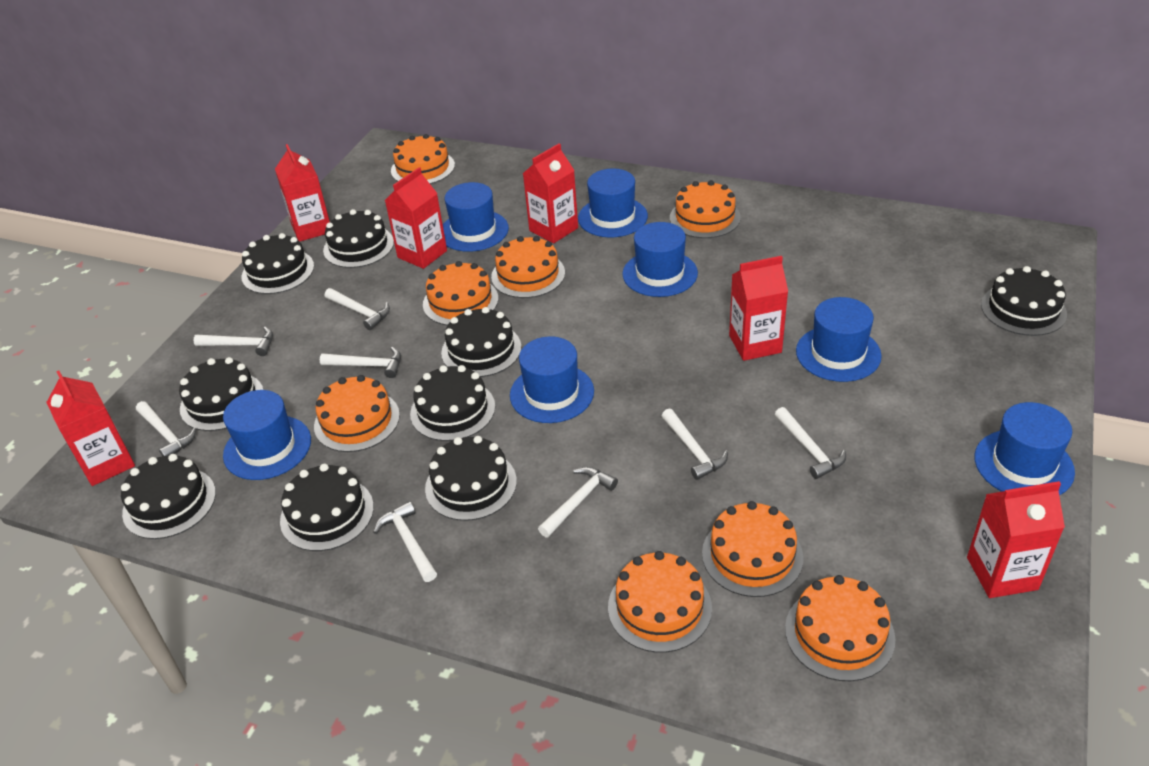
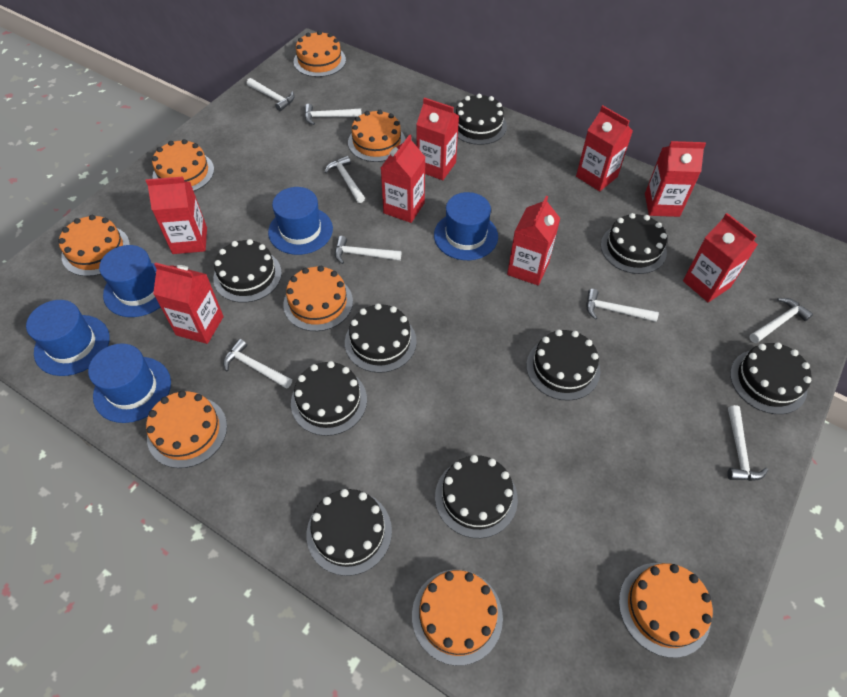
blue hat: 7 -> 5
red carton: 6 -> 8

